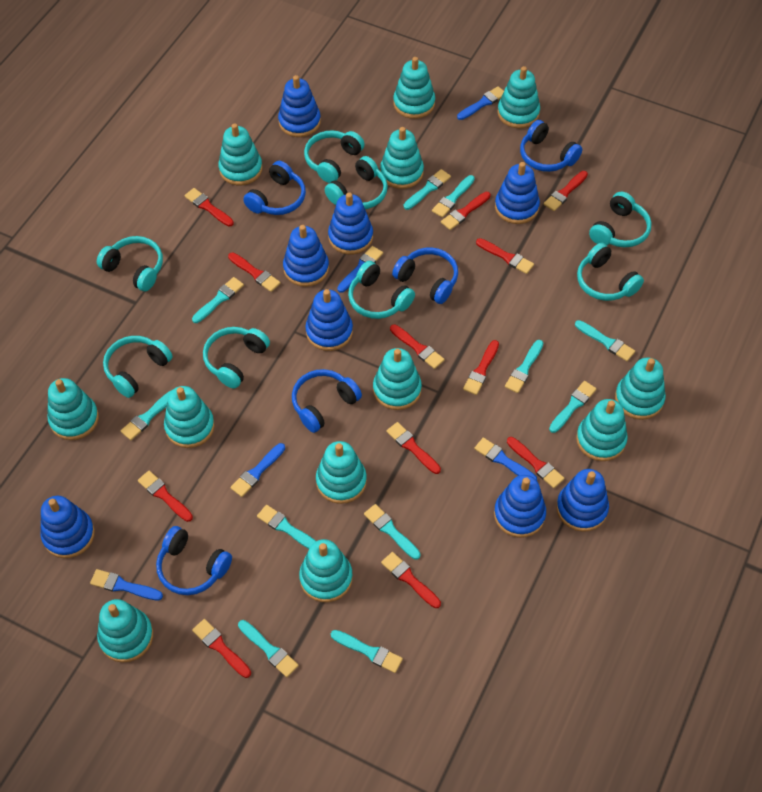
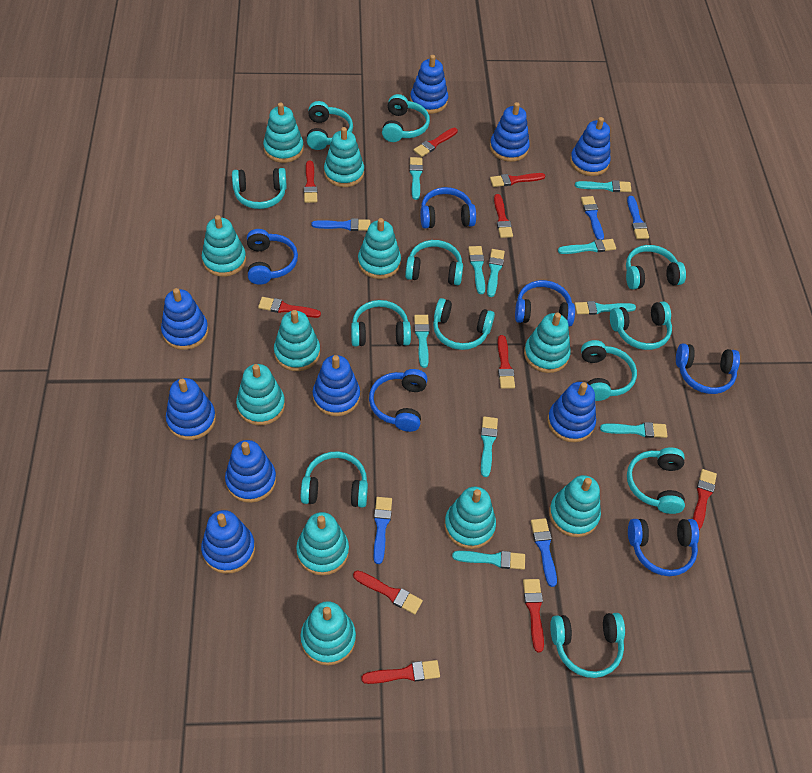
blue headphones: 5 -> 6
blue stacking toy: 8 -> 9
red brush: 12 -> 10
turquoise brush: 11 -> 10
turquoise headphones: 8 -> 12
turquoise stacking toy: 12 -> 11

